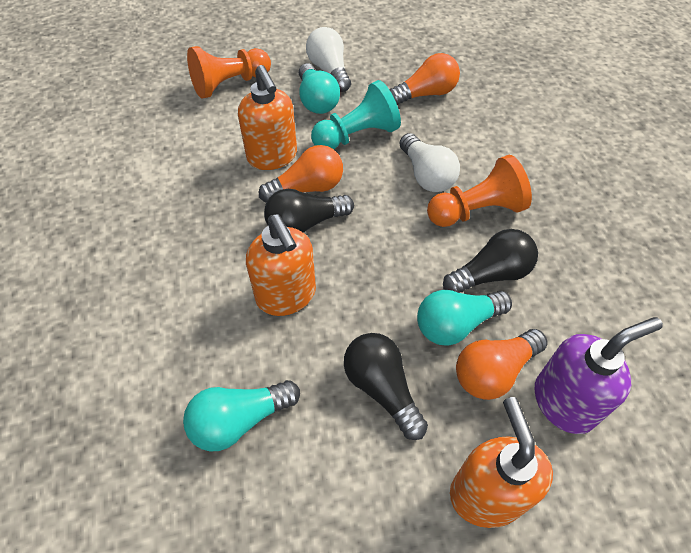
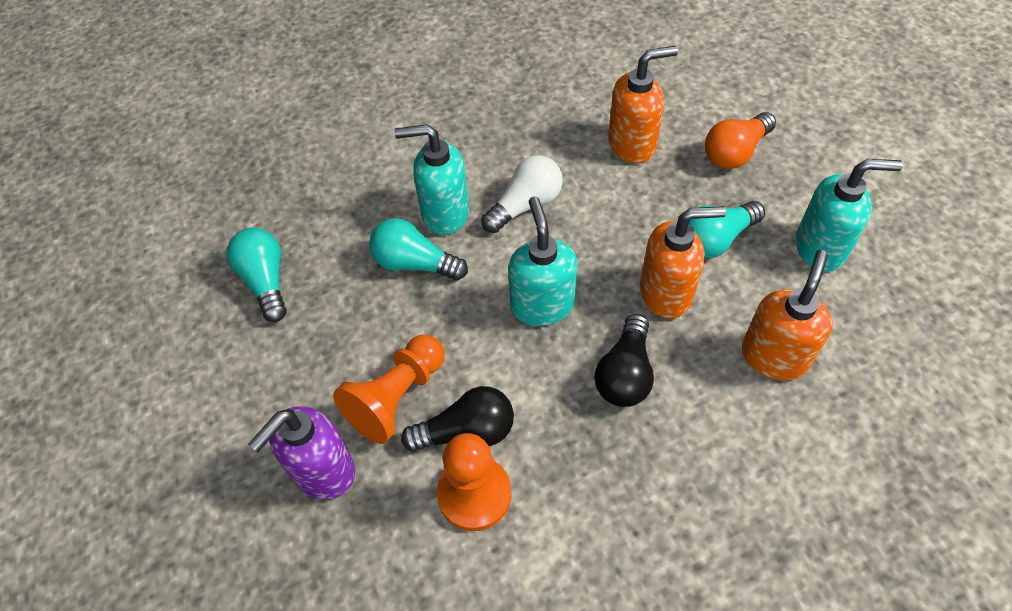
black light bulb: 3 -> 2
orange light bulb: 3 -> 1
turquoise pawn: 1 -> 0
turquoise soap dispenser: 0 -> 3
white light bulb: 2 -> 1

